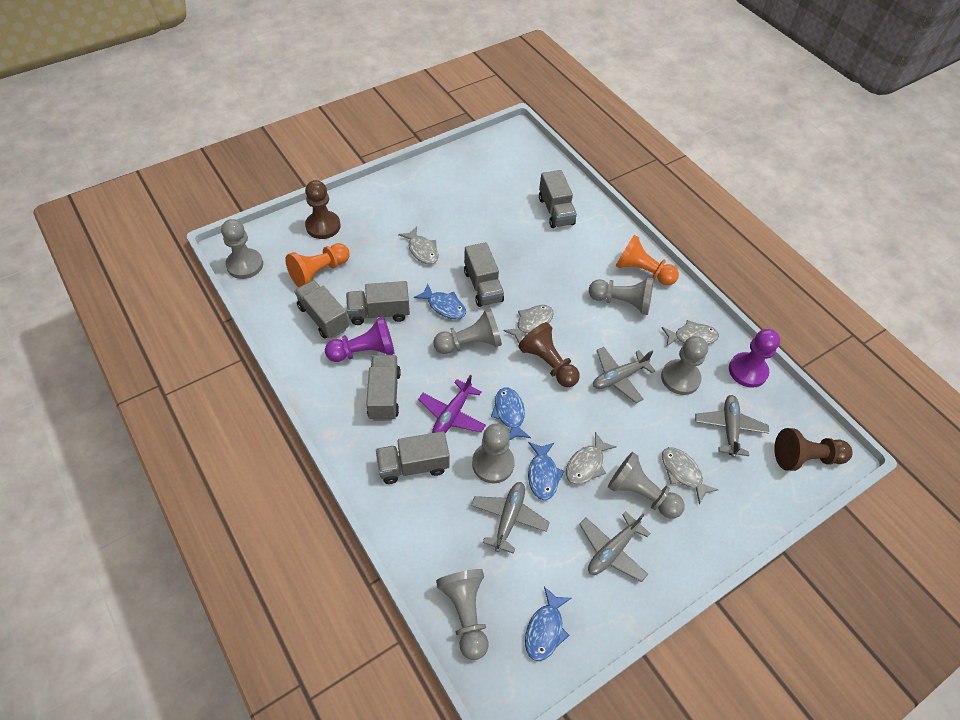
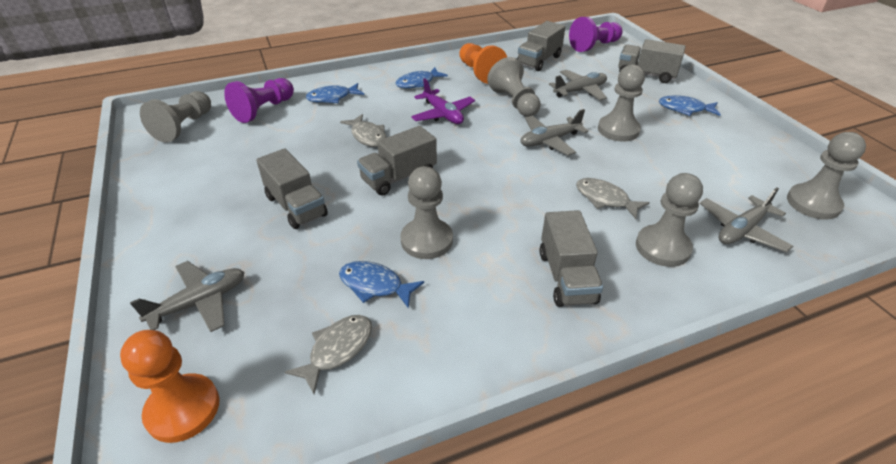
brown pawn: 3 -> 0
grey fish: 5 -> 3
grey pawn: 7 -> 6
grey truck: 6 -> 5

